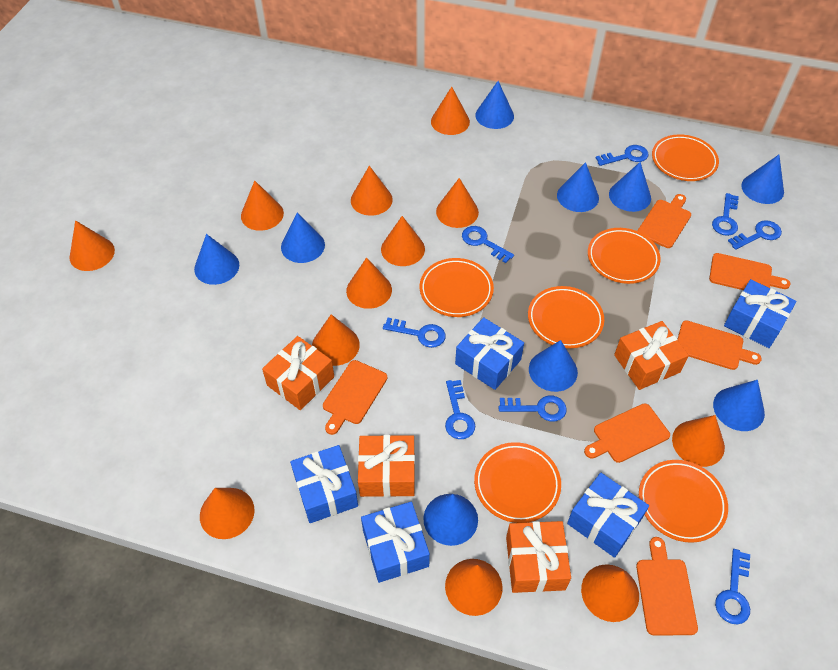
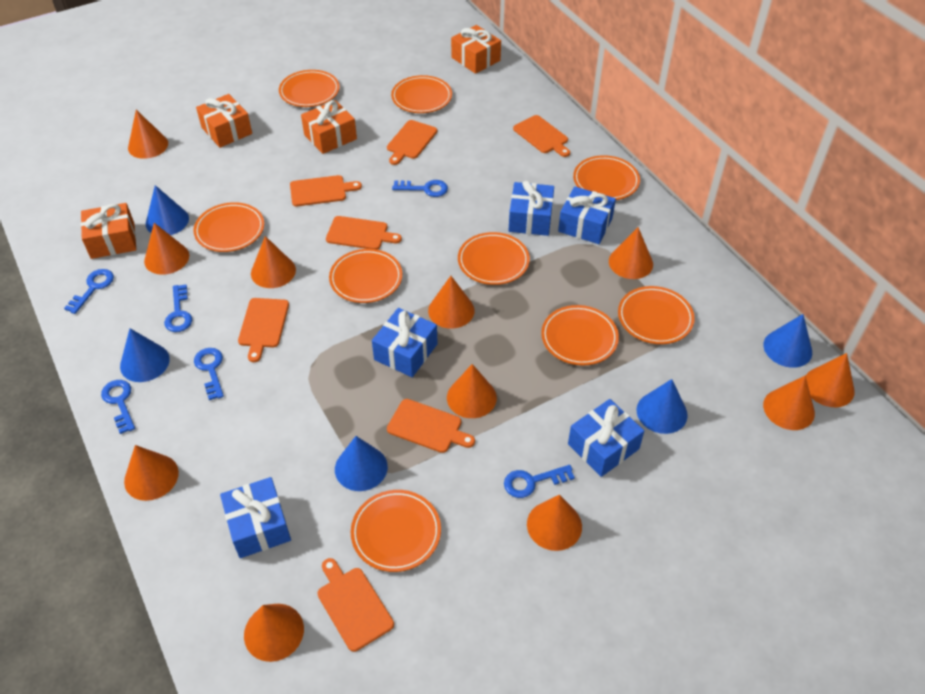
blue cone: 9 -> 5
blue key: 8 -> 6
orange cone: 12 -> 11
orange cutting board: 6 -> 7
orange plate: 6 -> 9

